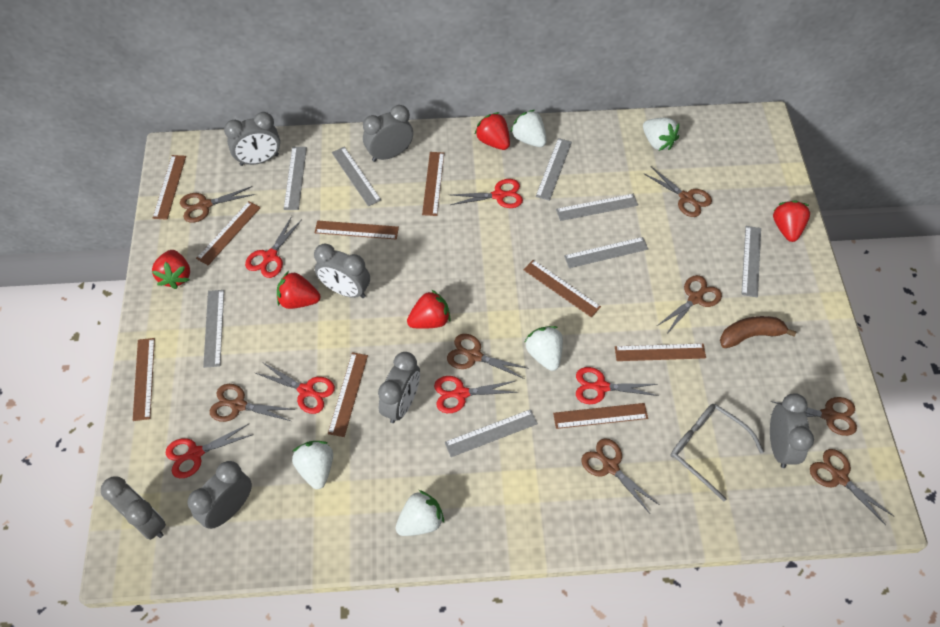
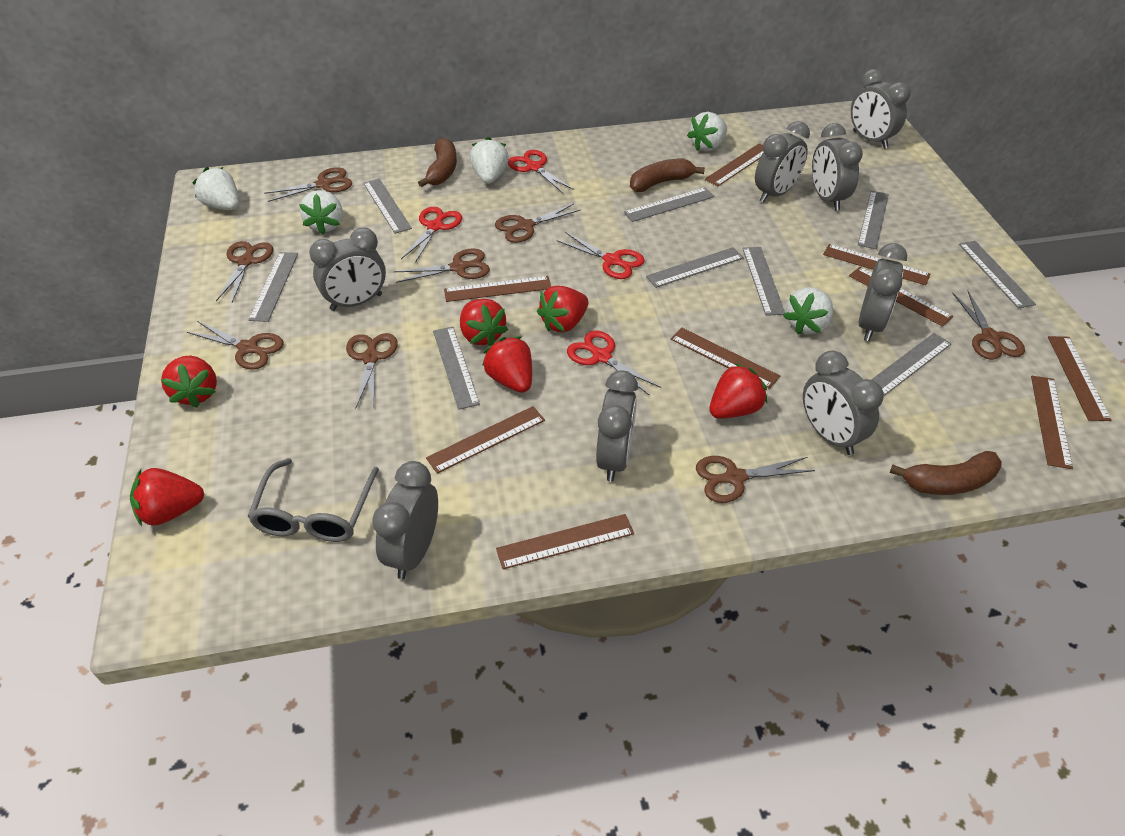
brown banana: 1 -> 3
grey clock: 7 -> 8
grey ruler: 8 -> 9
red scissors: 6 -> 4
red strawberry: 5 -> 6

